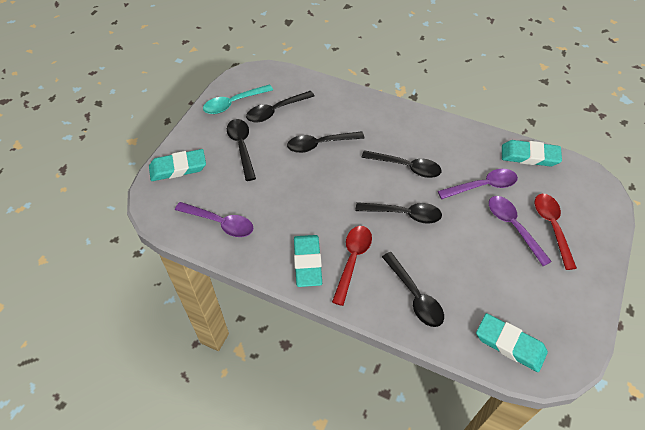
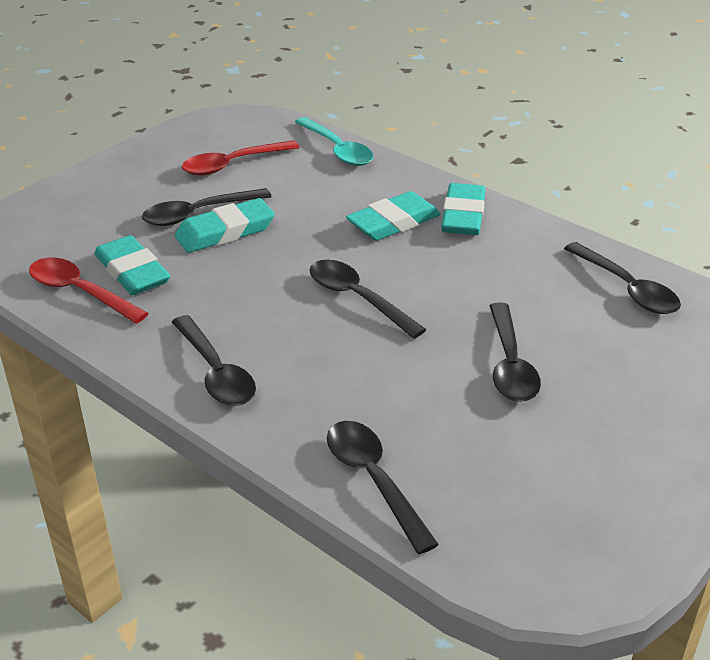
purple spoon: 3 -> 0

